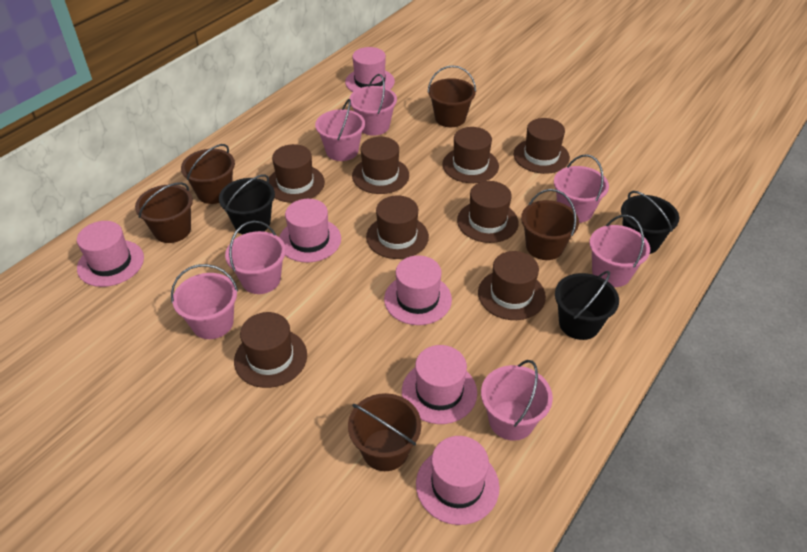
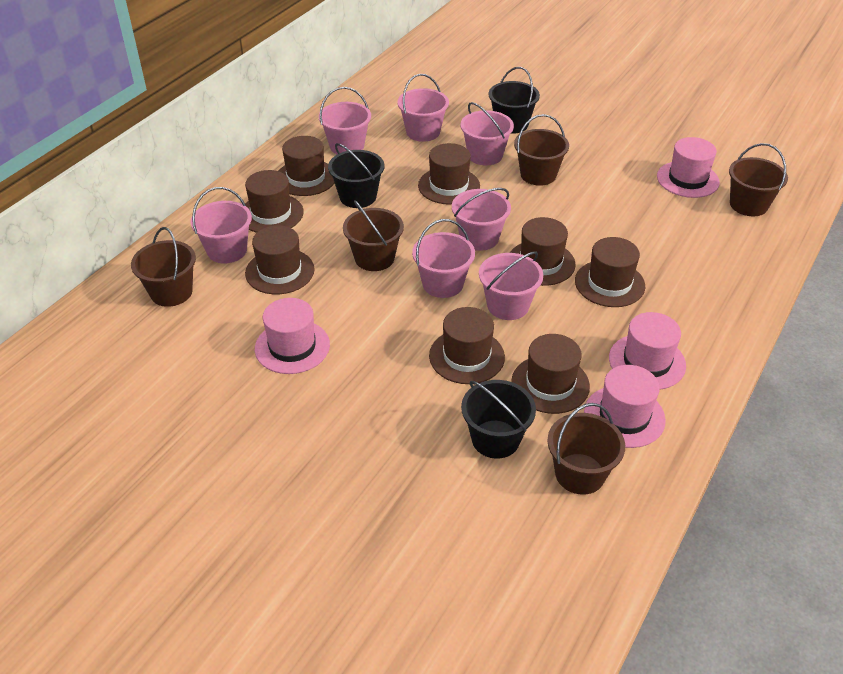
pink hat: 6 -> 4

